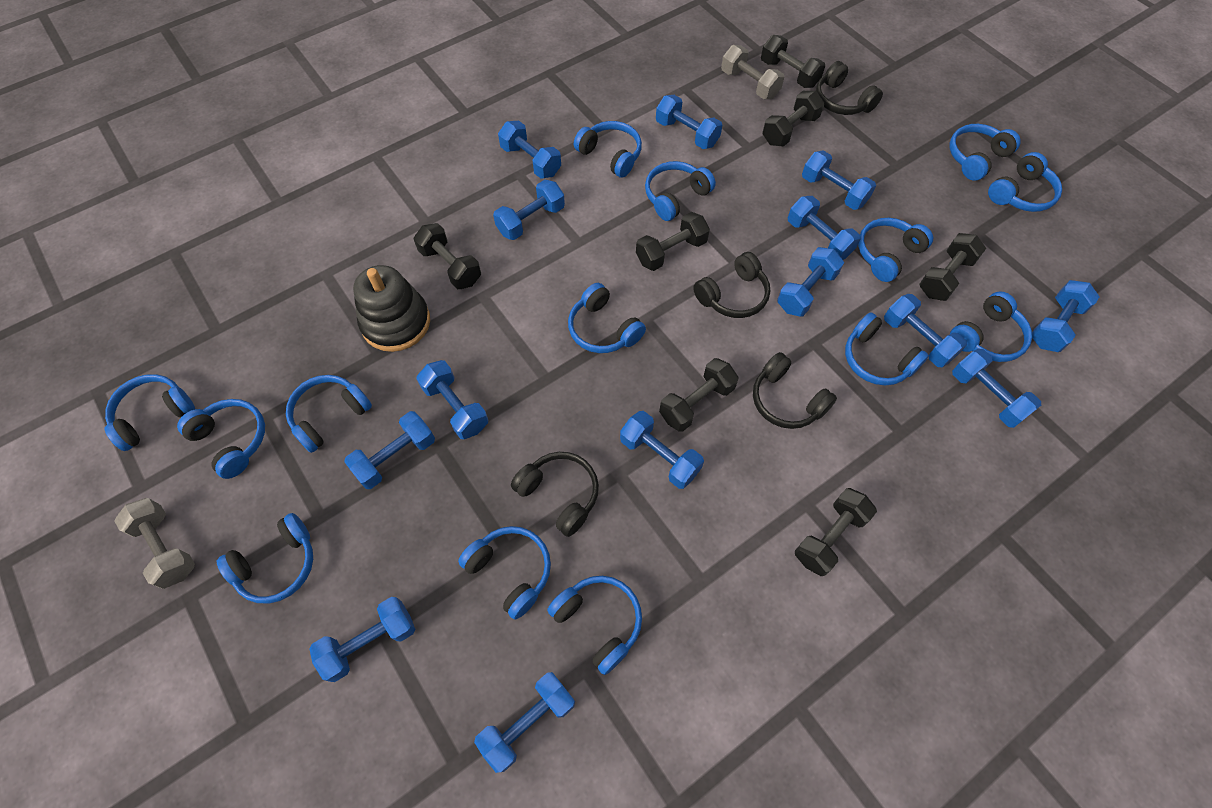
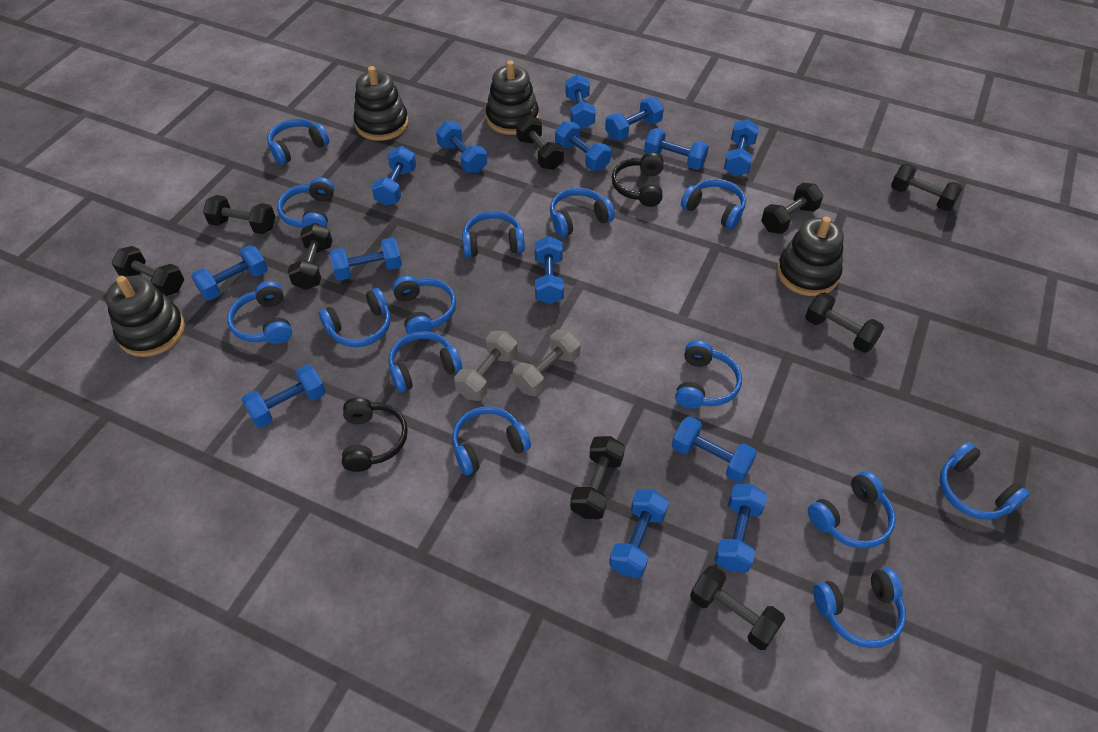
black dumbbell: 7 -> 9
black headphones: 4 -> 2
black stacking toy: 1 -> 4

